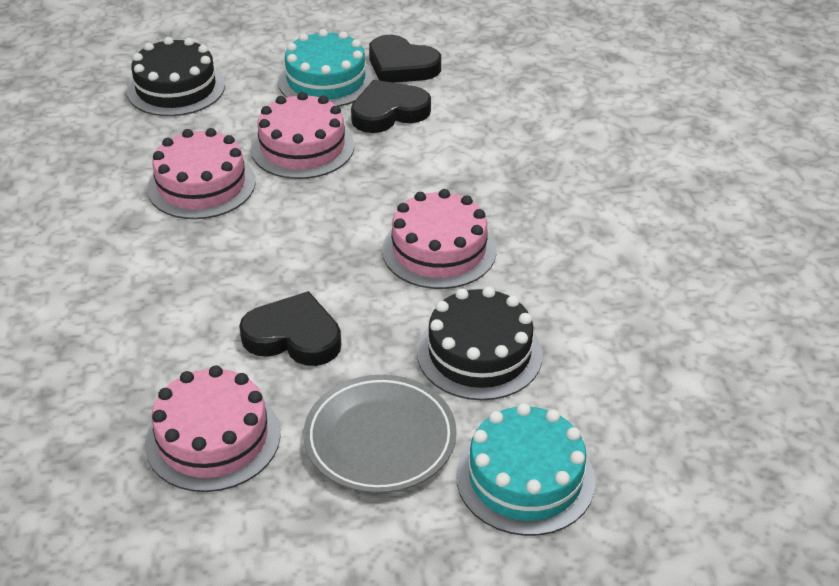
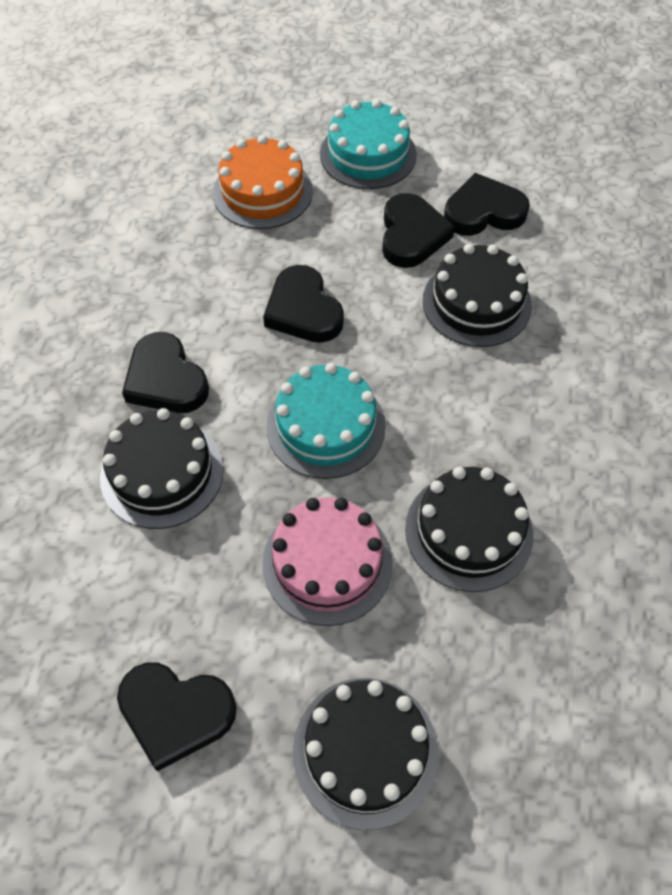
black cake: 2 -> 4
black heart: 3 -> 5
grey plate: 1 -> 0
orange cake: 0 -> 1
pink cake: 4 -> 1

